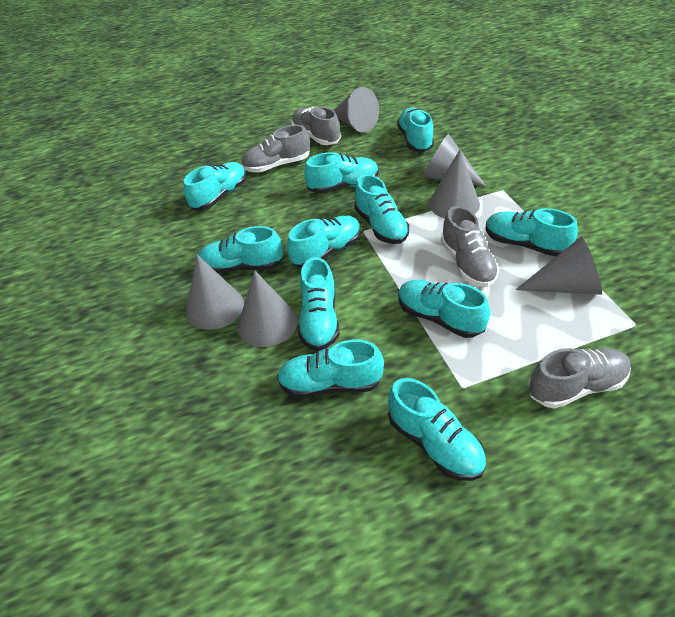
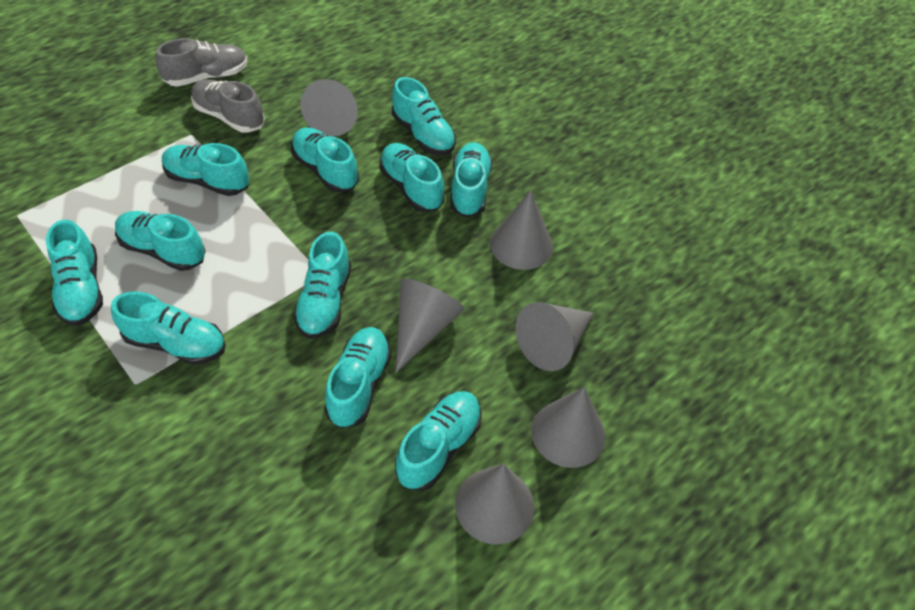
grey shoe: 4 -> 2

